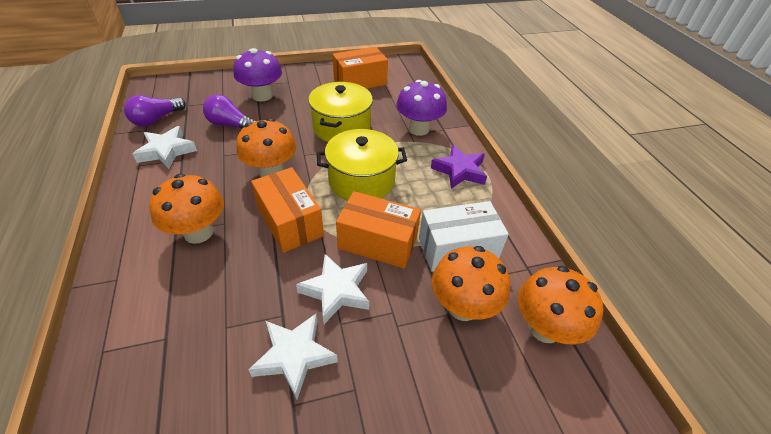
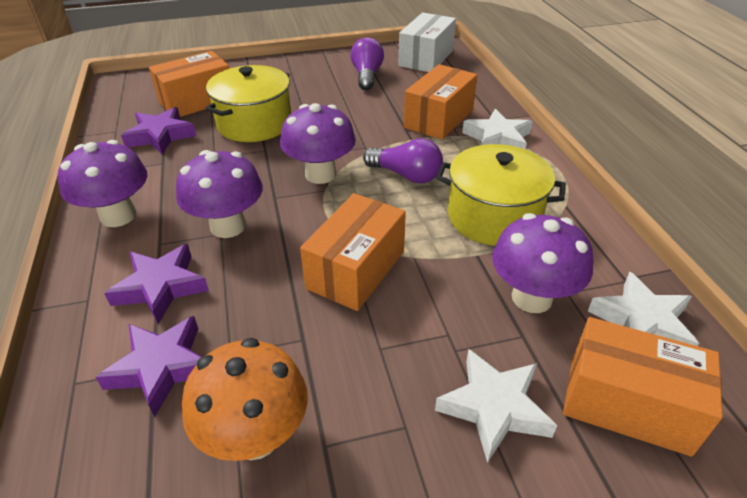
orange box: 3 -> 4
orange mushroom: 4 -> 1
purple mushroom: 2 -> 4
purple star: 1 -> 3

